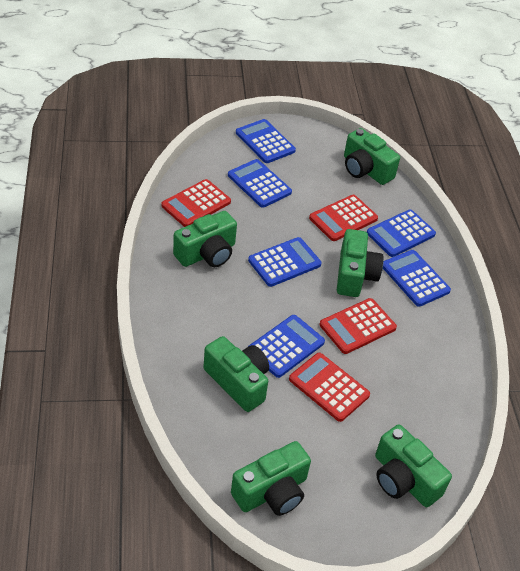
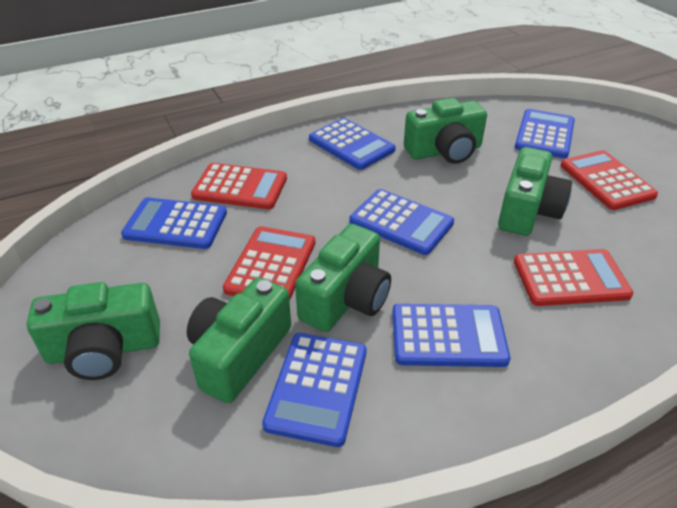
green camera: 6 -> 5

